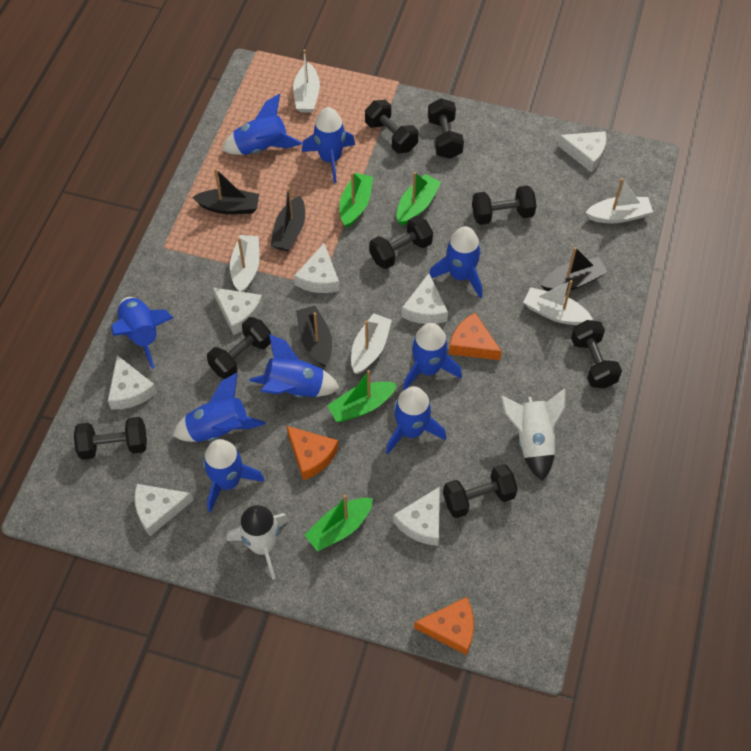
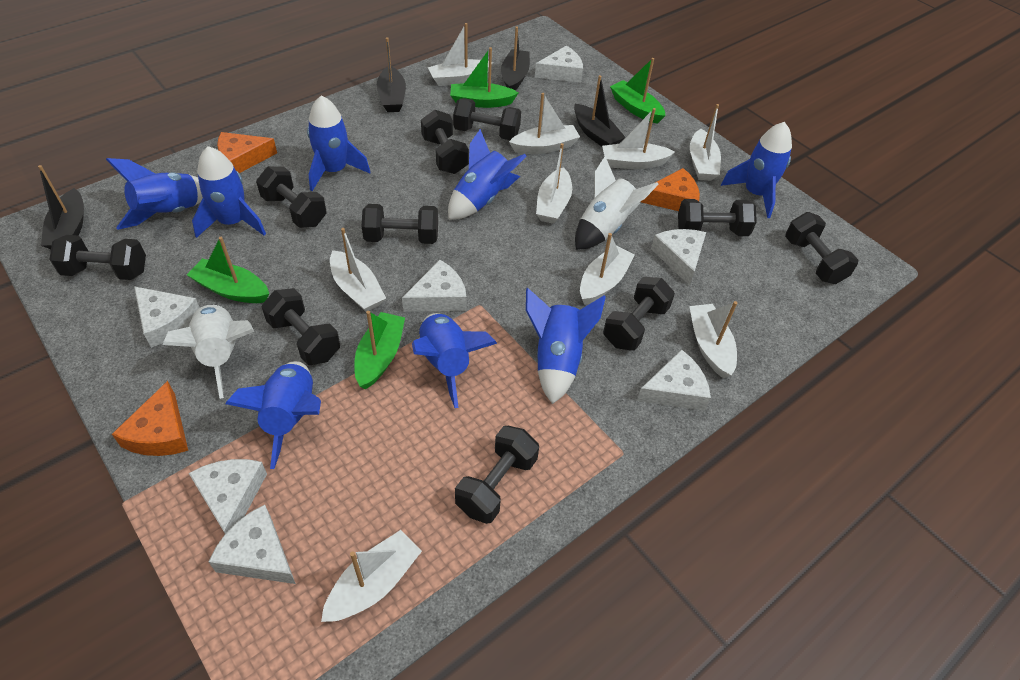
black dumbbell: 8 -> 10
blue rocket: 9 -> 8
white boat: 5 -> 9

